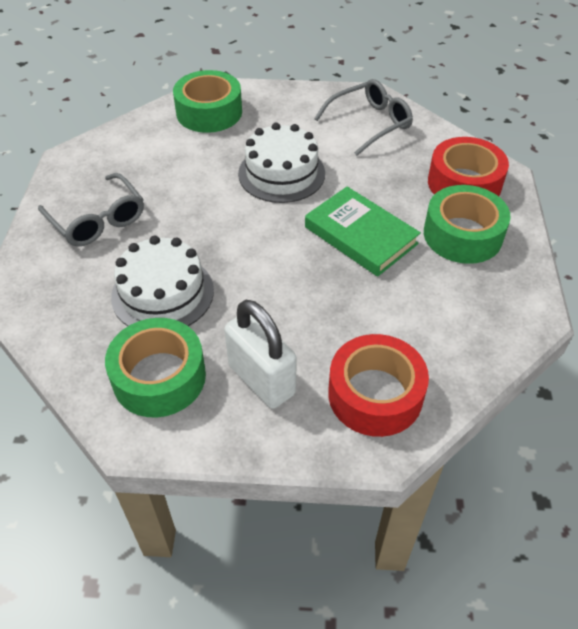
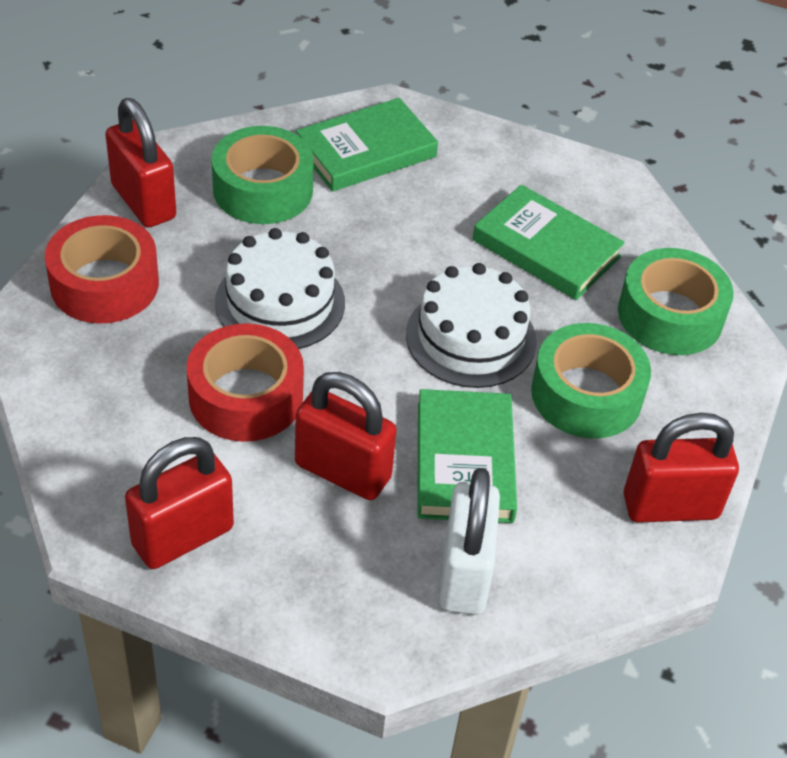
green book: 1 -> 3
grey glasses: 2 -> 0
red padlock: 0 -> 4

